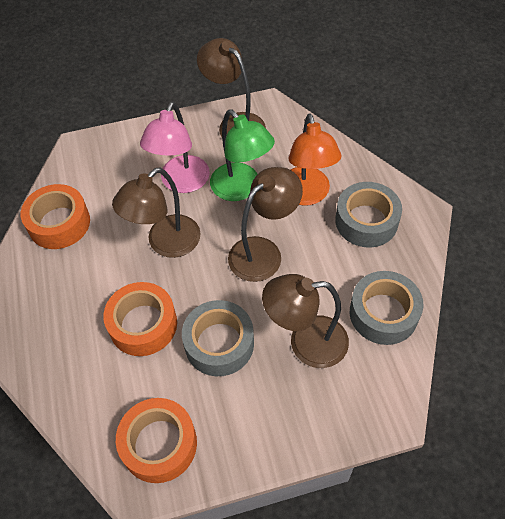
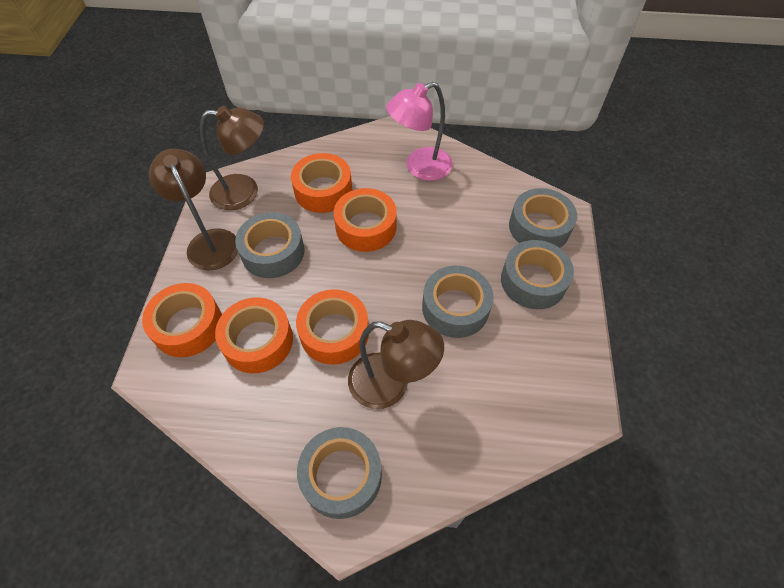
brown lamp: 4 -> 3
green lamp: 1 -> 0
grey tape: 3 -> 5
orange lamp: 1 -> 0
orange tape: 3 -> 5

